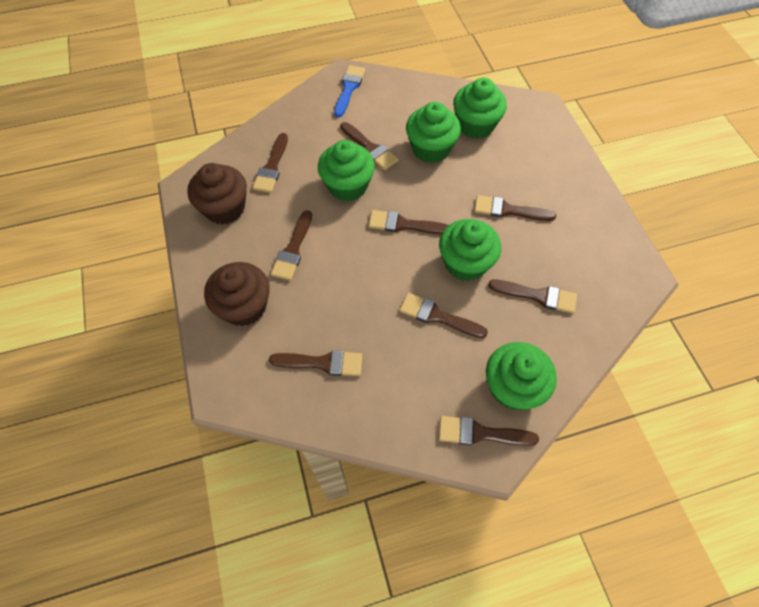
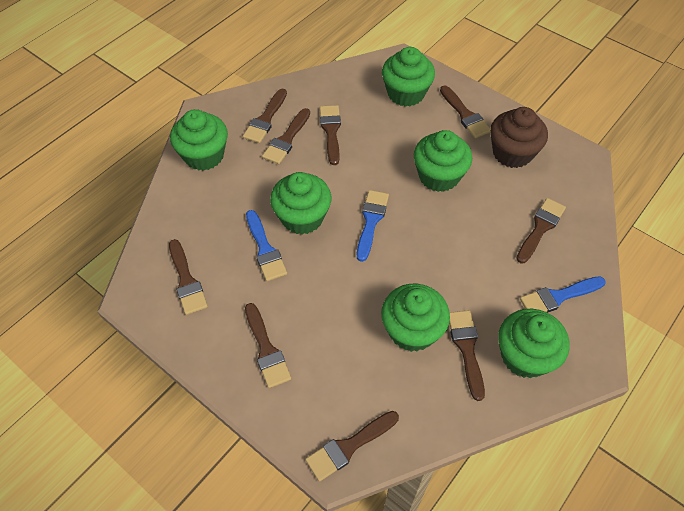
blue brush: 1 -> 3
brown cupcake: 2 -> 1
green cupcake: 5 -> 6

